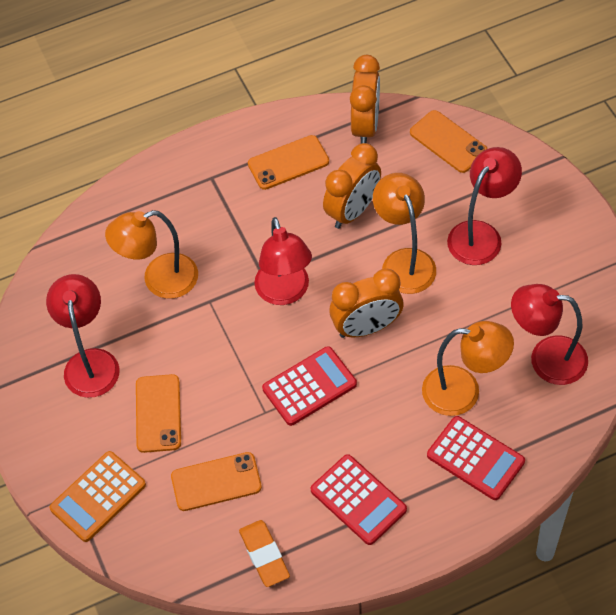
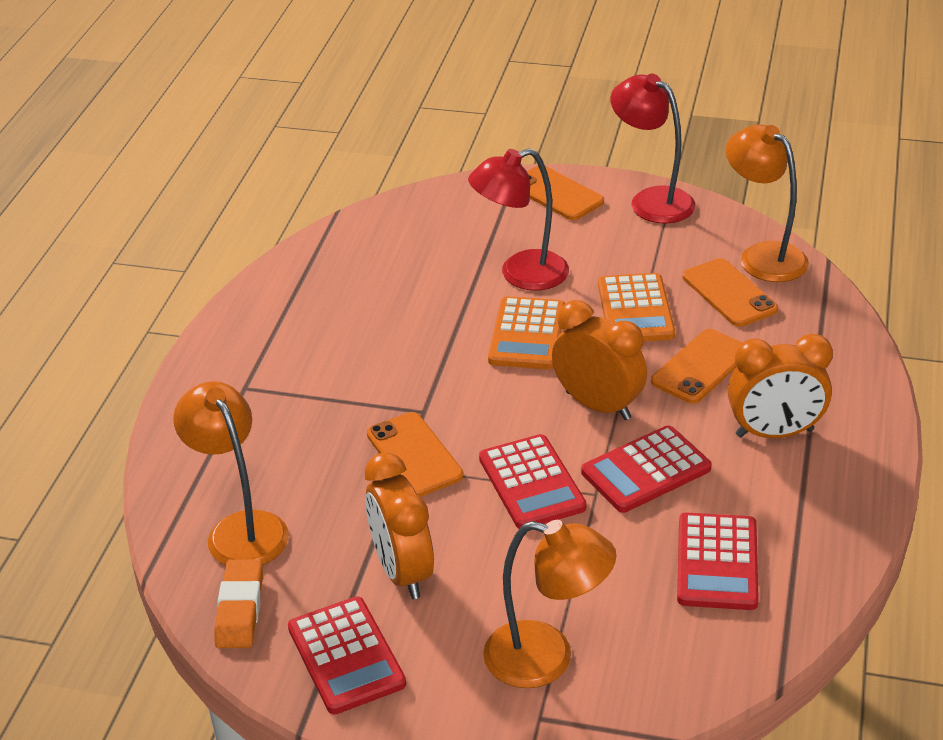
orange calculator: 1 -> 2
red calculator: 3 -> 4
red lamp: 4 -> 2

